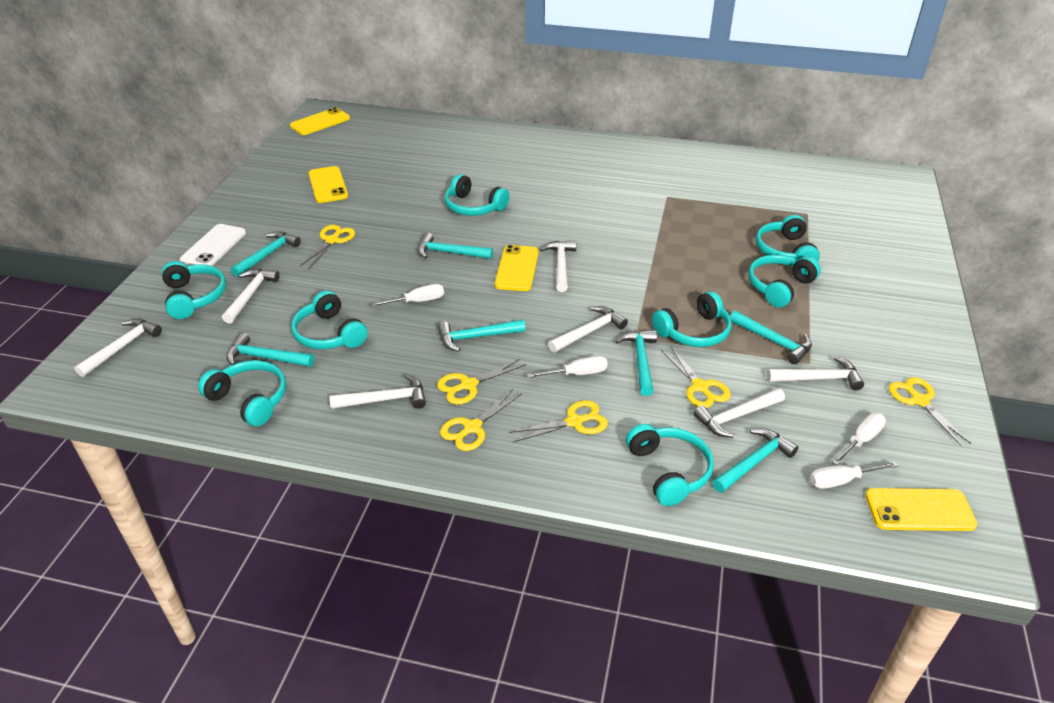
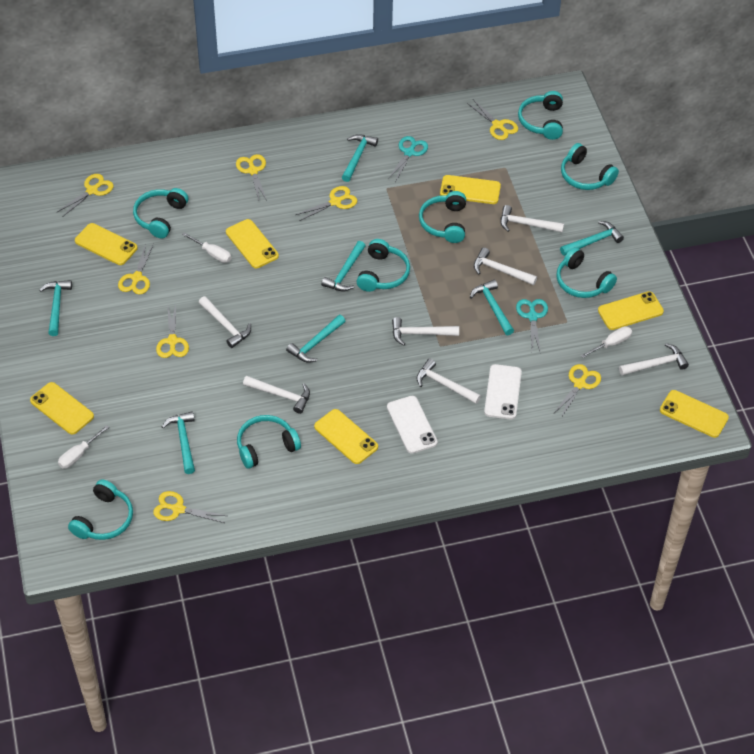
turquoise scissors: 0 -> 2
white phone: 1 -> 2
white screwdriver: 4 -> 3
yellow phone: 4 -> 7
yellow scissors: 6 -> 8

